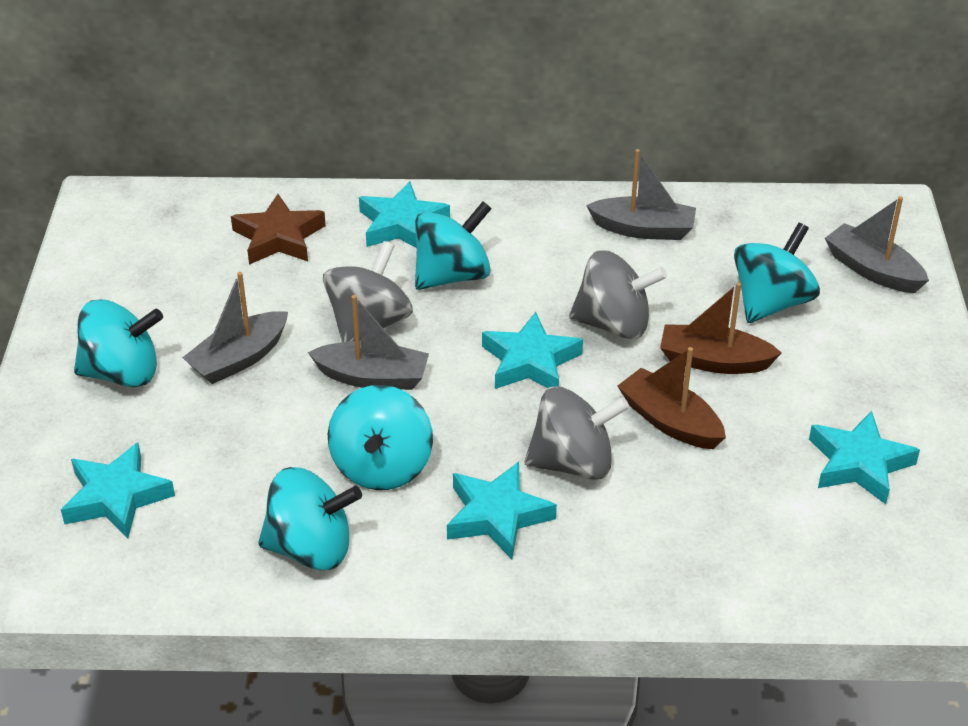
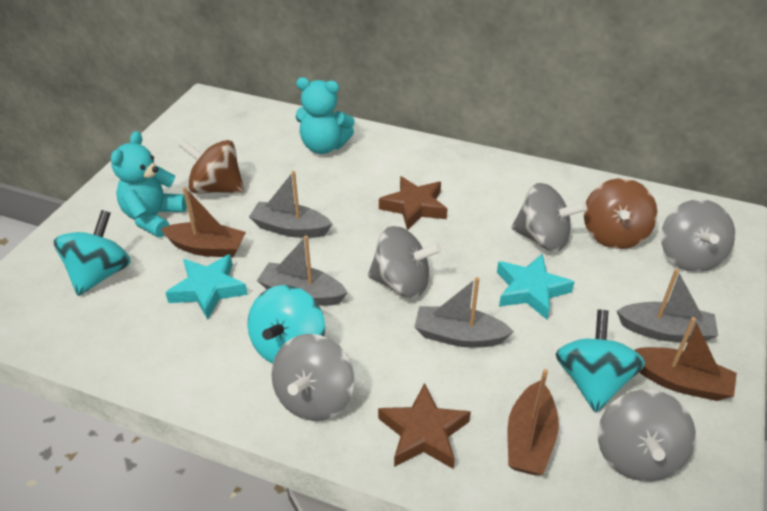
brown boat: 2 -> 3
brown spinning top: 0 -> 2
brown star: 1 -> 2
grey spinning top: 3 -> 5
turquoise spinning top: 5 -> 3
turquoise star: 5 -> 2
turquoise teddy bear: 0 -> 2

